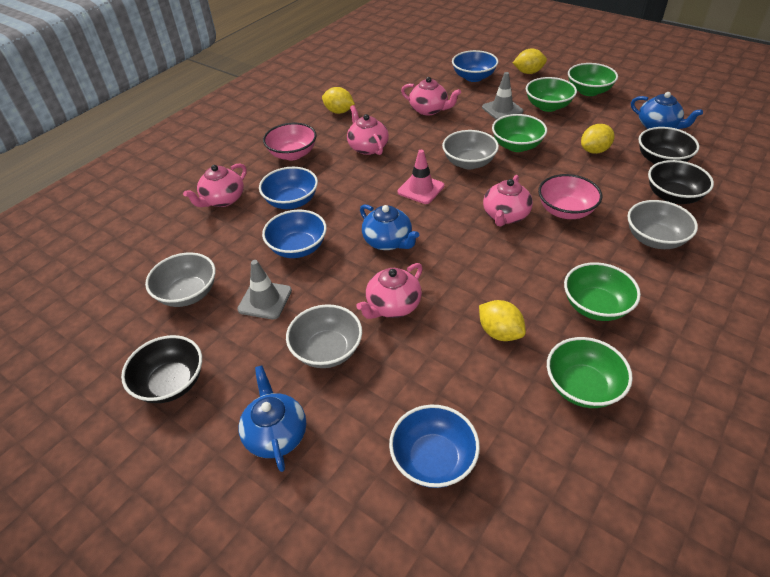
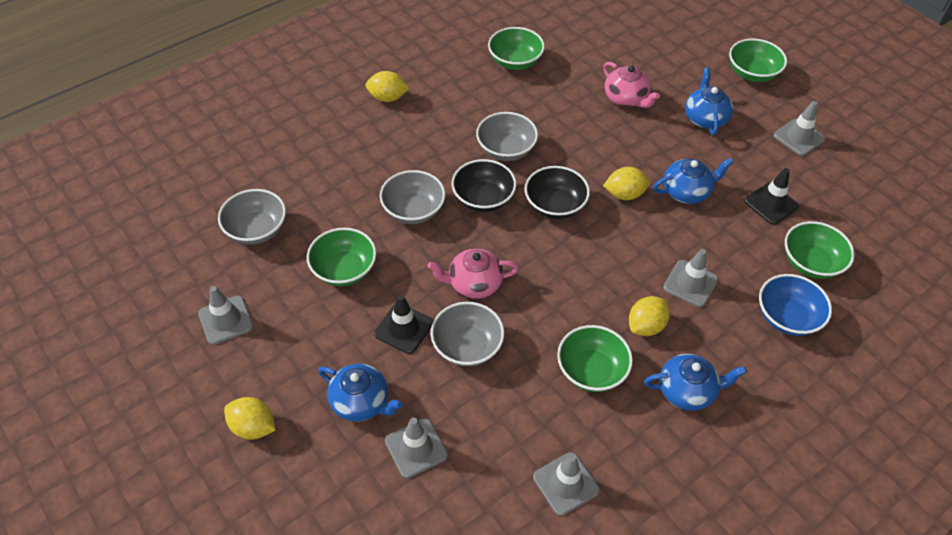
black bowl: 3 -> 2
black traffic cone: 0 -> 2
blue bowl: 4 -> 1
blue teapot: 3 -> 4
grey traffic cone: 2 -> 5
pink bowl: 2 -> 0
pink teapot: 5 -> 2
pink traffic cone: 1 -> 0

